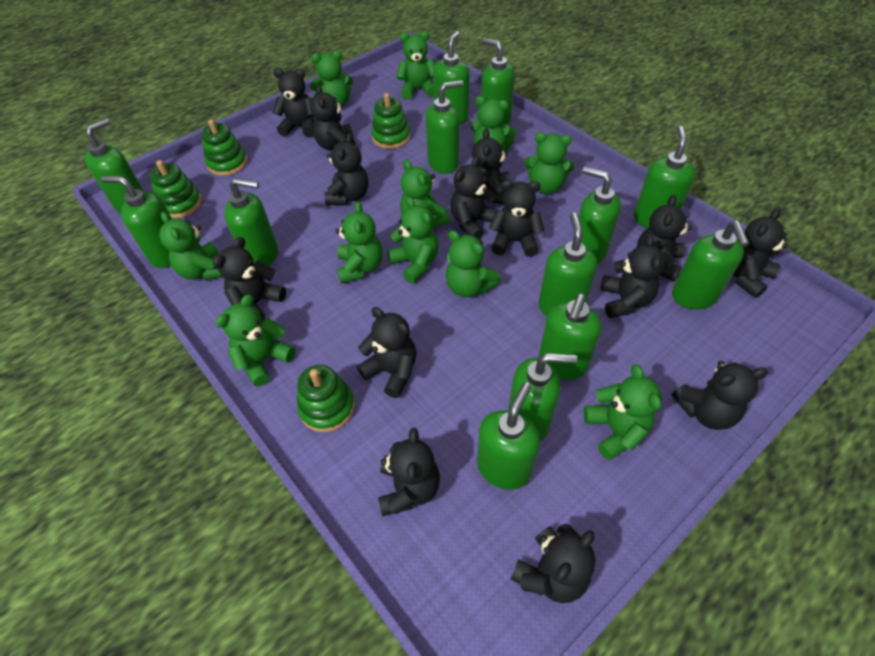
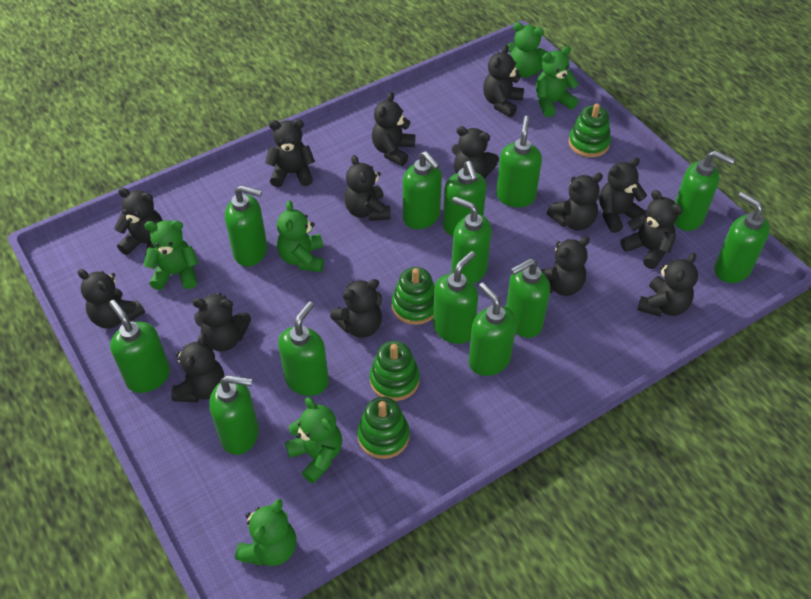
black teddy bear: 14 -> 15
green teddy bear: 11 -> 6

